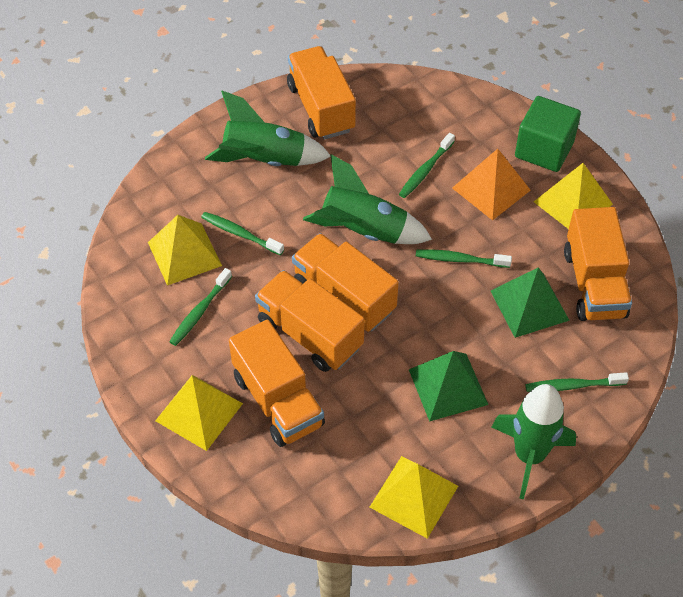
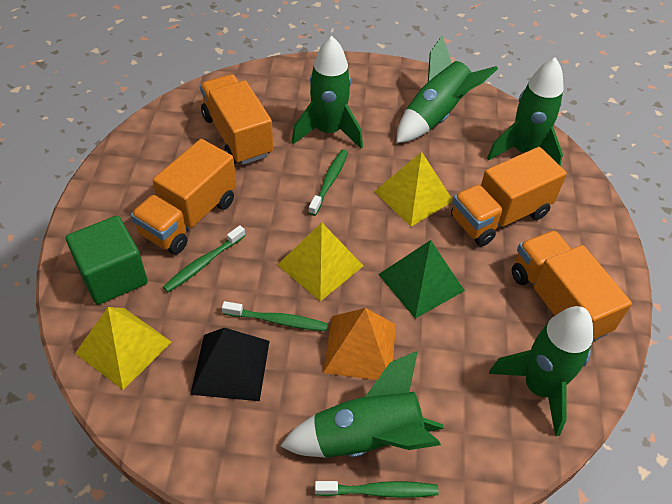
black pyramid: 0 -> 1
green pyramid: 2 -> 1
green rocket: 3 -> 5
green toothbrush: 5 -> 4
orange truck: 5 -> 4
yellow pyramid: 4 -> 3

